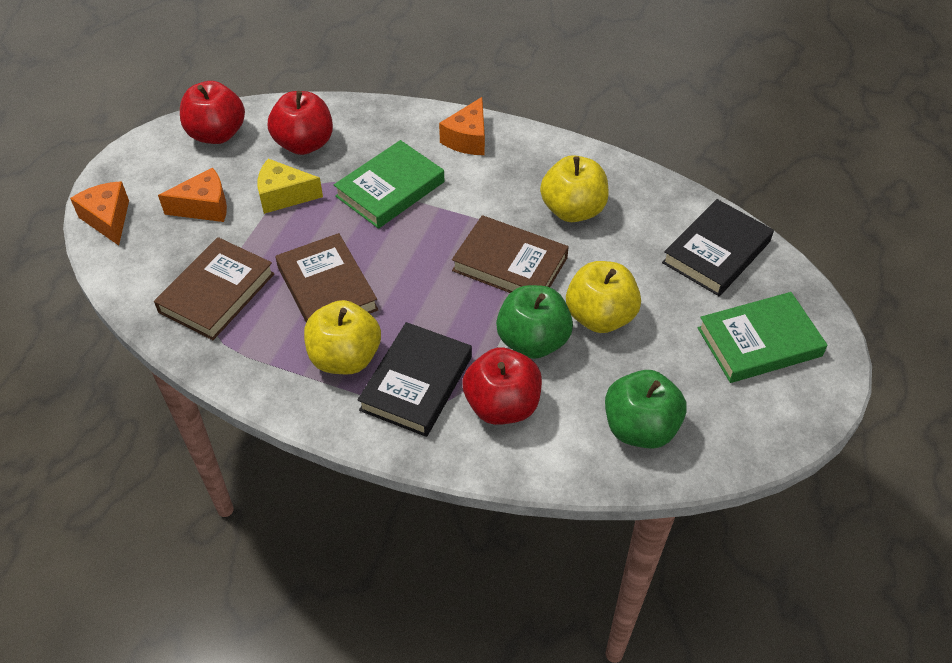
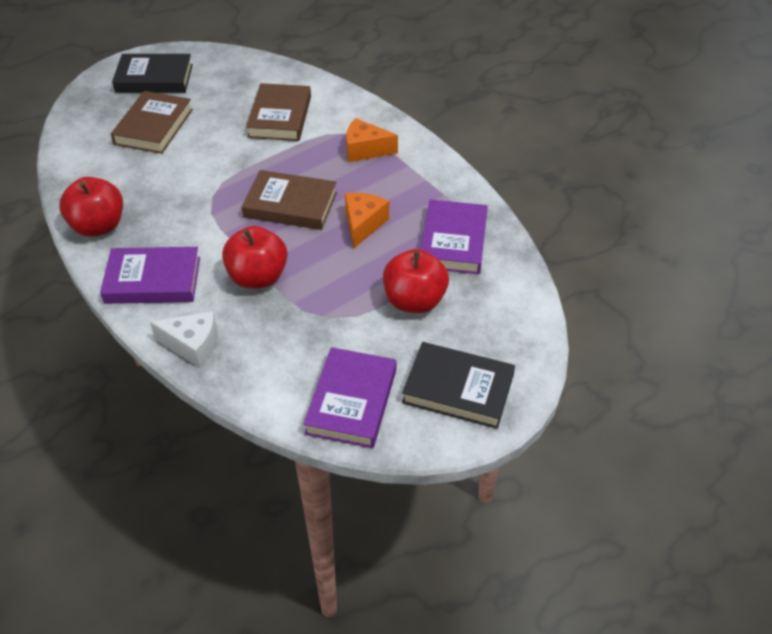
green apple: 2 -> 0
green book: 2 -> 0
orange cheese: 3 -> 2
purple book: 0 -> 3
white cheese: 0 -> 1
yellow apple: 3 -> 0
yellow cheese: 1 -> 0

